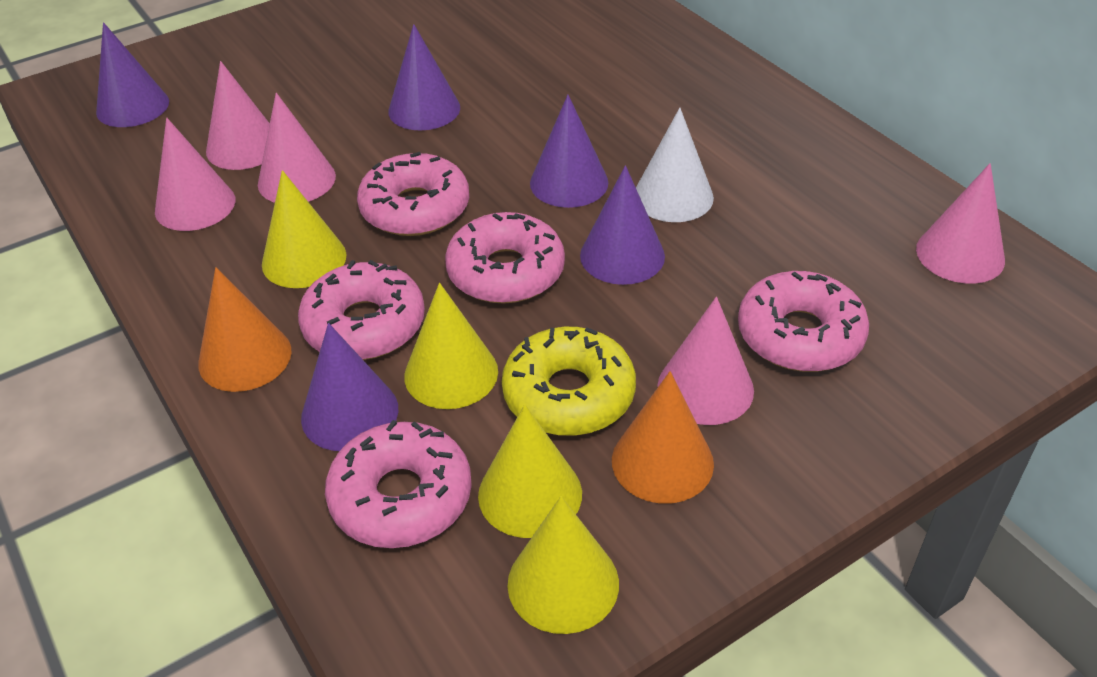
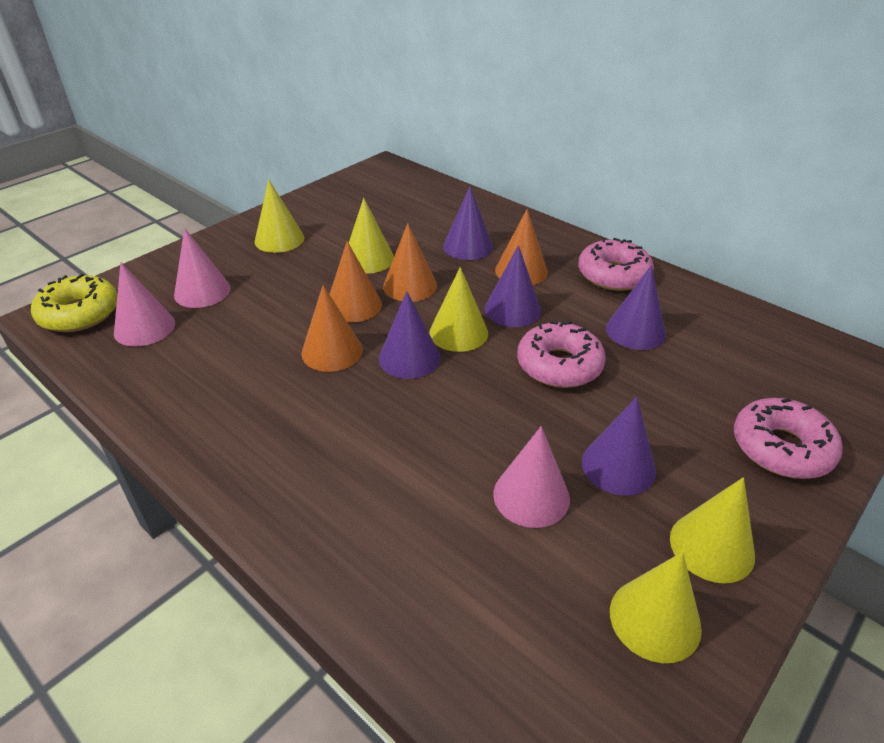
orange cone: 2 -> 4
pink cone: 5 -> 3
pink donut: 5 -> 3
white cone: 1 -> 0
yellow cone: 4 -> 5

